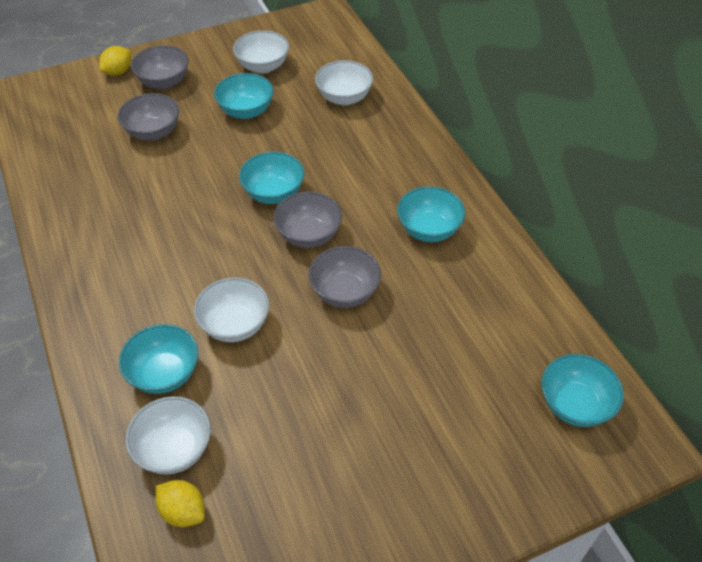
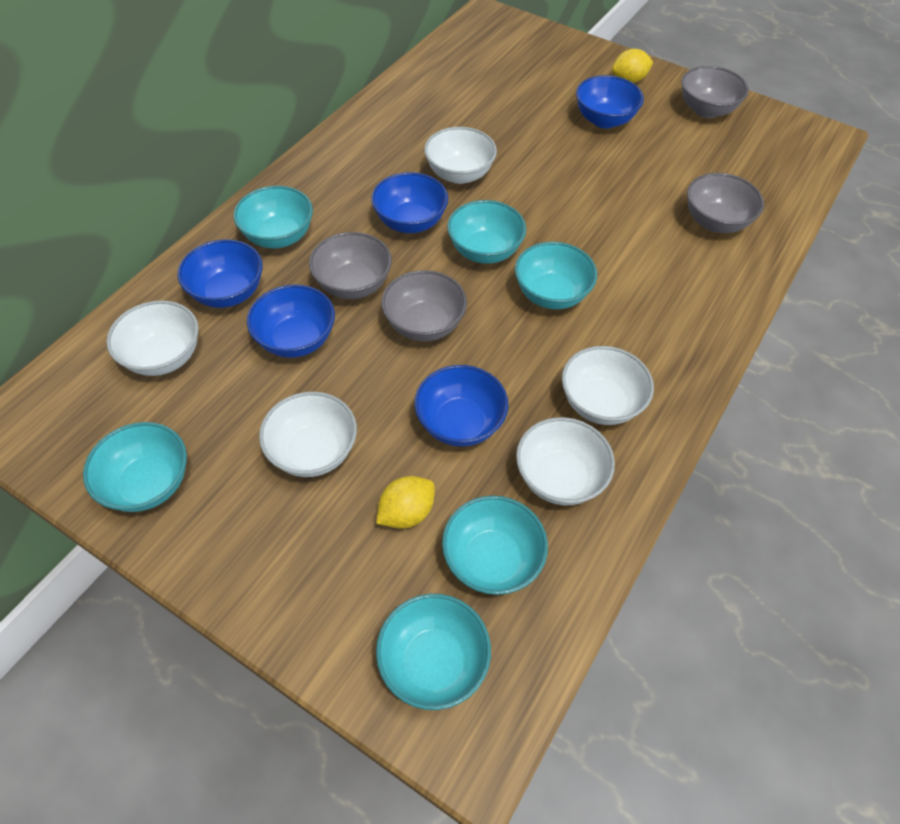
blue bowl: 0 -> 5
turquoise bowl: 5 -> 6
white bowl: 4 -> 5

